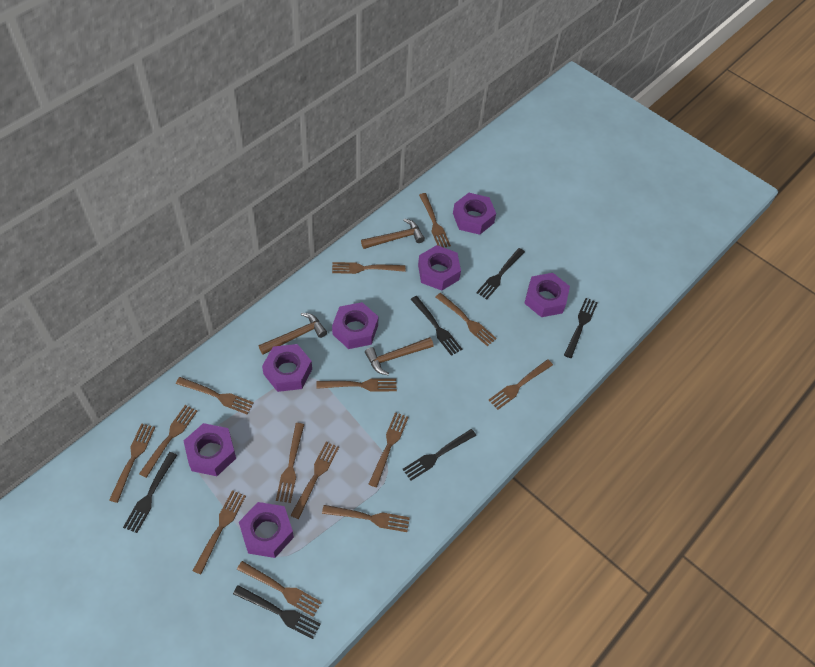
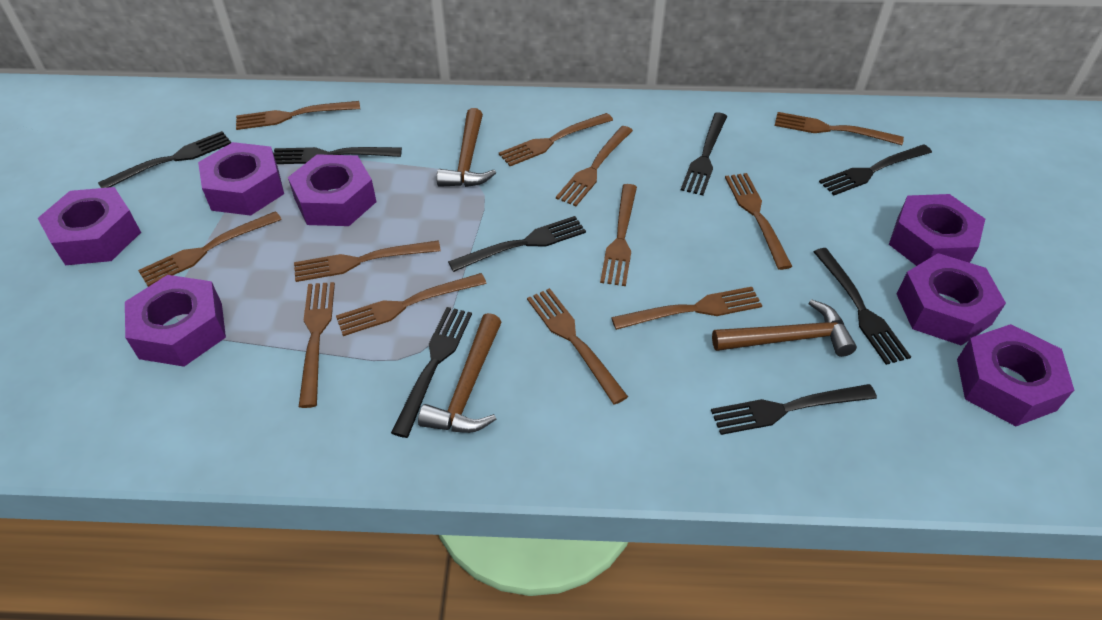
black fork: 6 -> 8
brown fork: 14 -> 12

